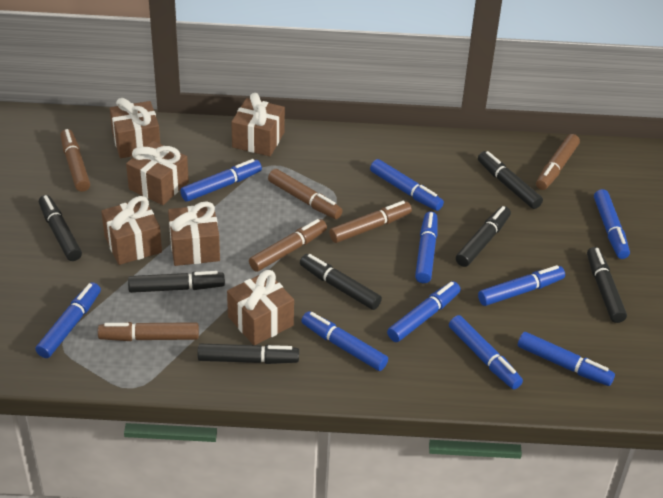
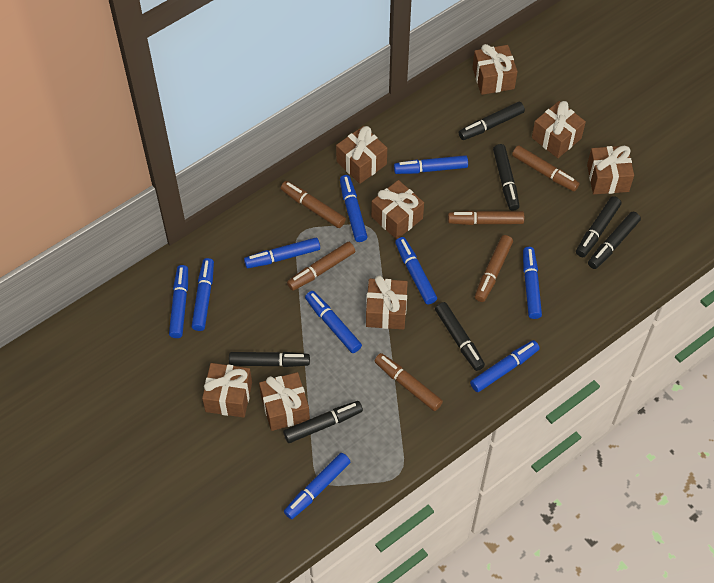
brown gift: 6 -> 8

